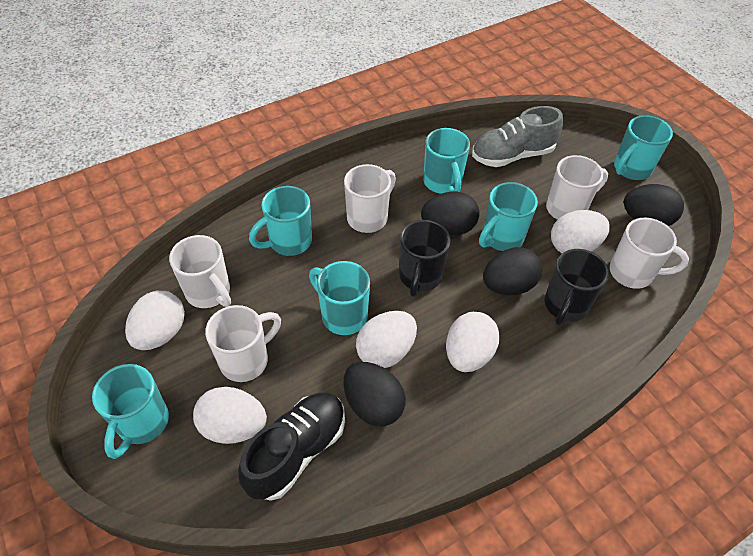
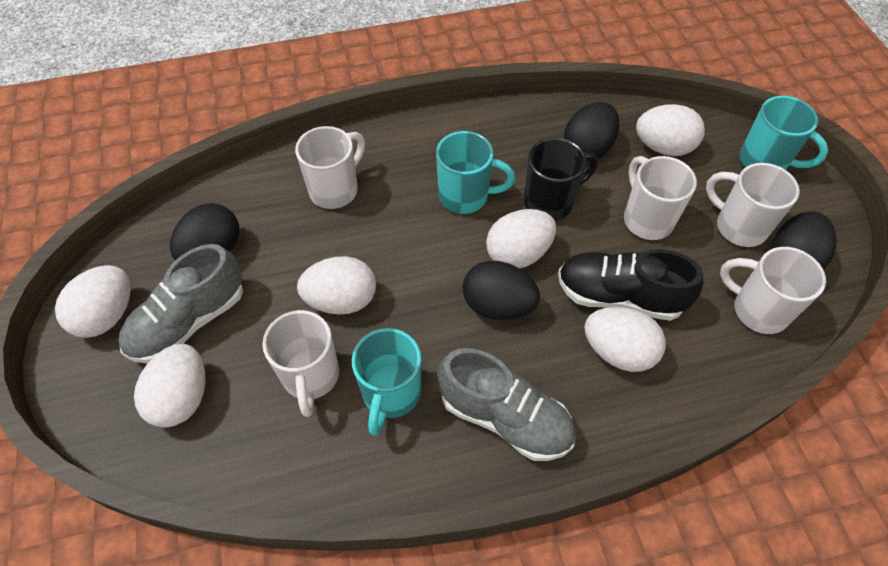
black mug: 2 -> 1
grey shoe: 1 -> 2
turquoise mug: 6 -> 3
white egg: 5 -> 6

